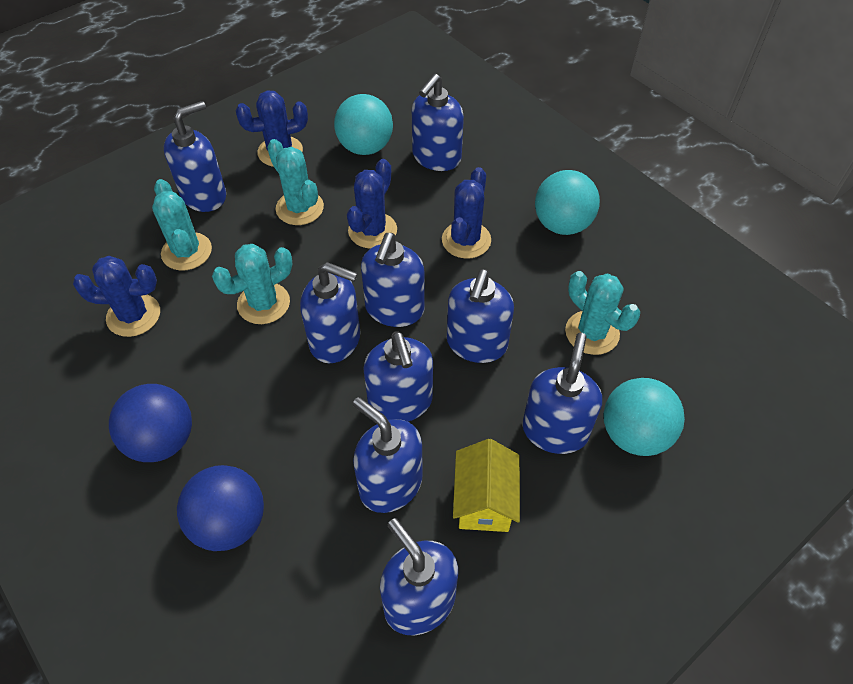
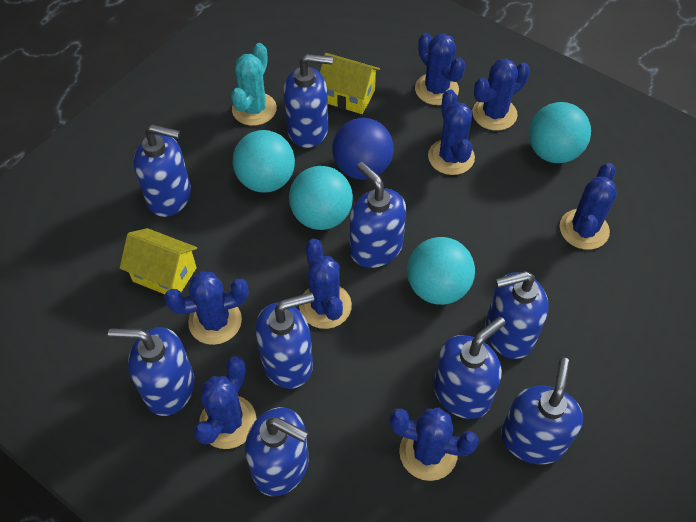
blue ball: 2 -> 1
blue cactus: 4 -> 8
turquoise ball: 3 -> 4
turquoise cactus: 4 -> 1
yellow house: 1 -> 2

